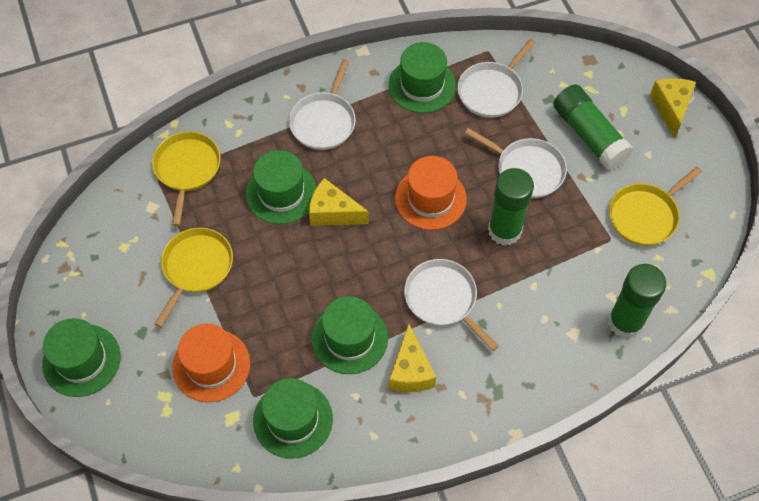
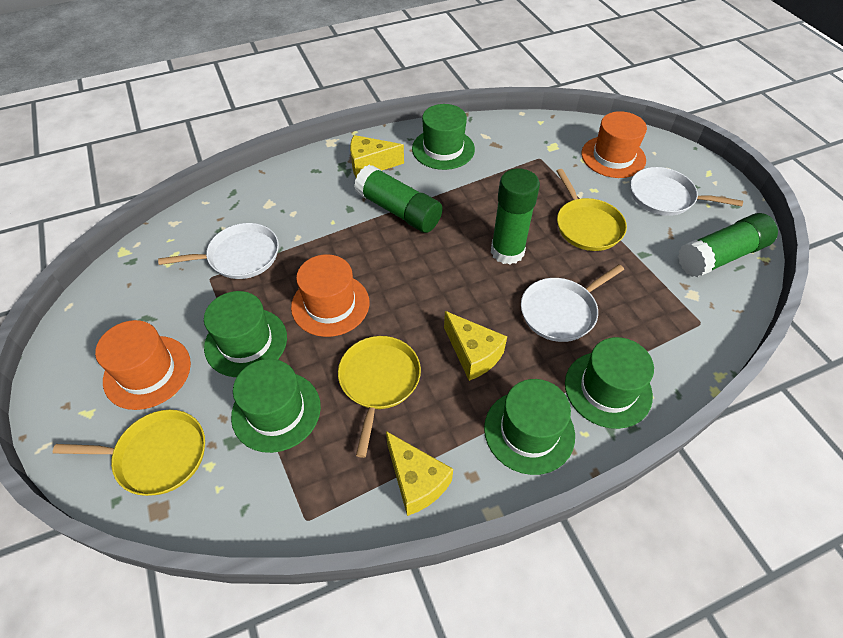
orange hat: 2 -> 3
white pan: 4 -> 3

